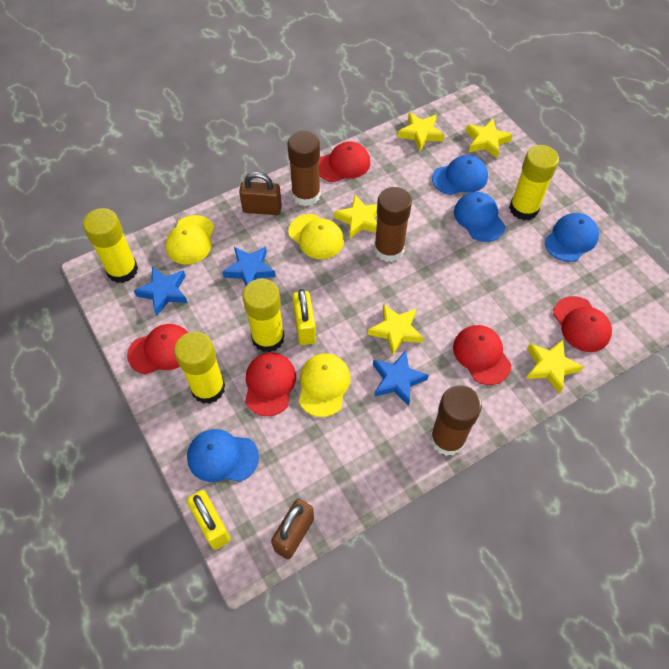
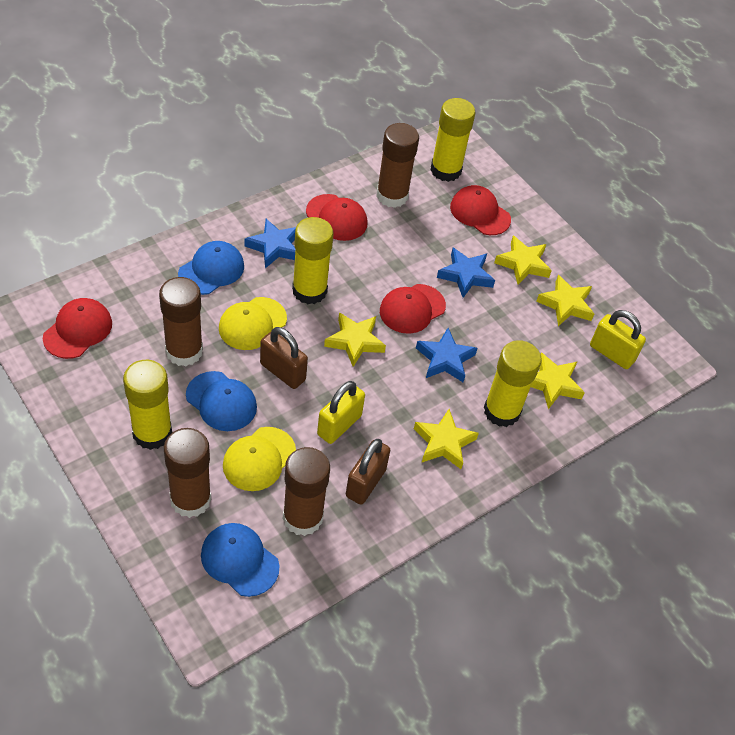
blue cap: 4 -> 3
brown glue stick: 3 -> 4
red cap: 5 -> 4
yellow cap: 3 -> 2

